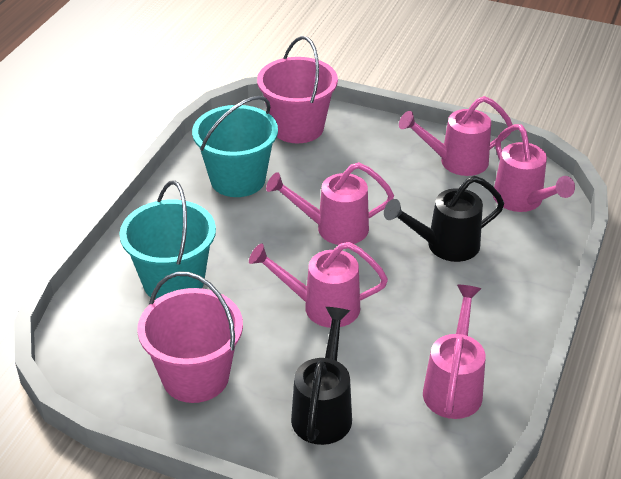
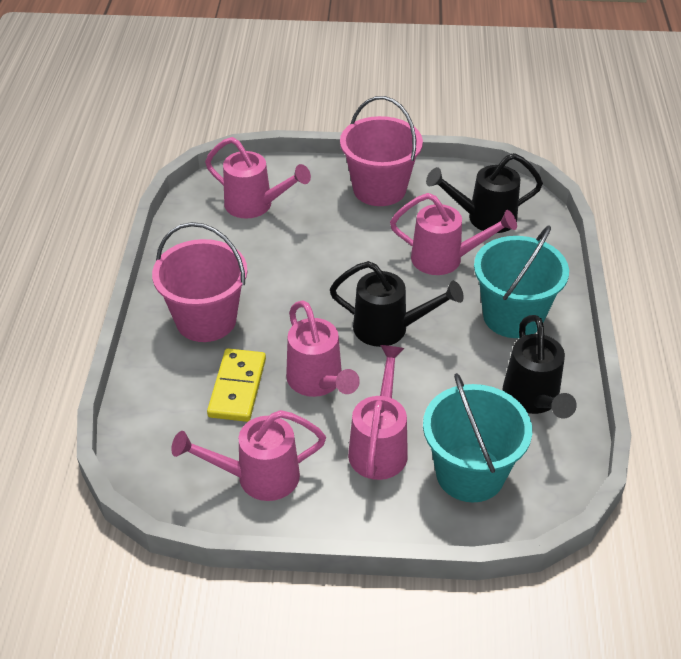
black watering can: 2 -> 3
yellow domino: 0 -> 1

